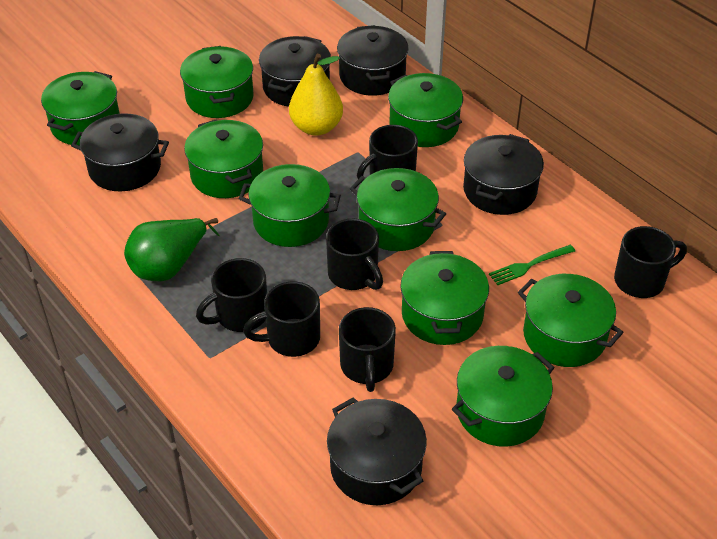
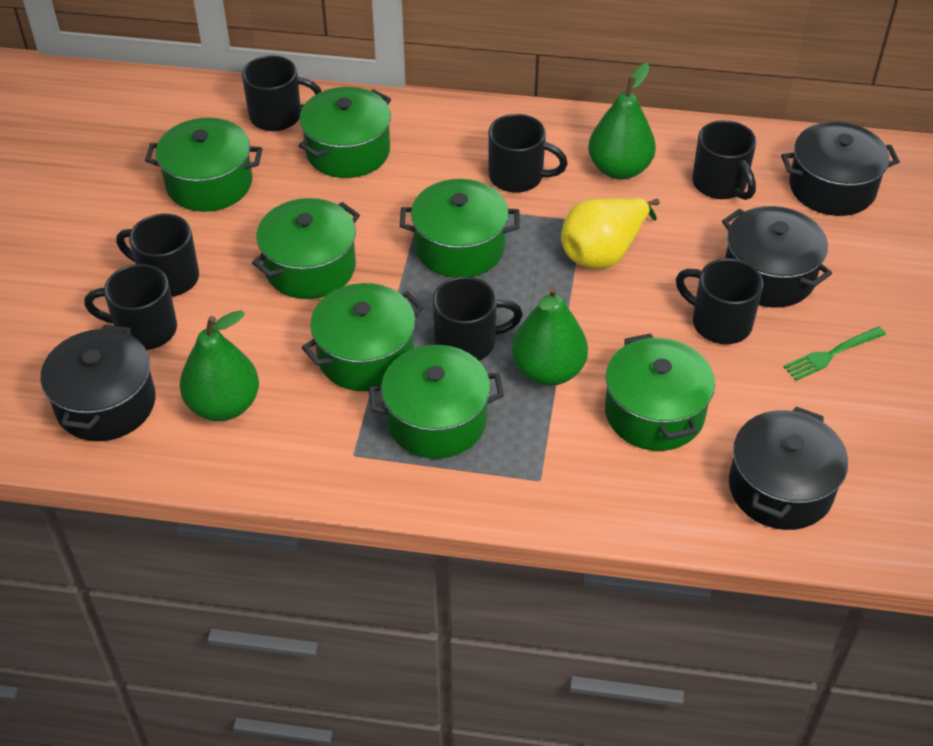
black mug: 6 -> 7
black pot: 5 -> 4
green pear: 1 -> 3
green pot: 9 -> 7

